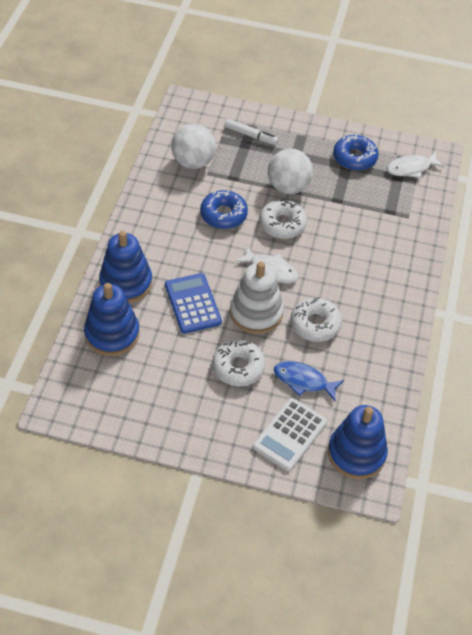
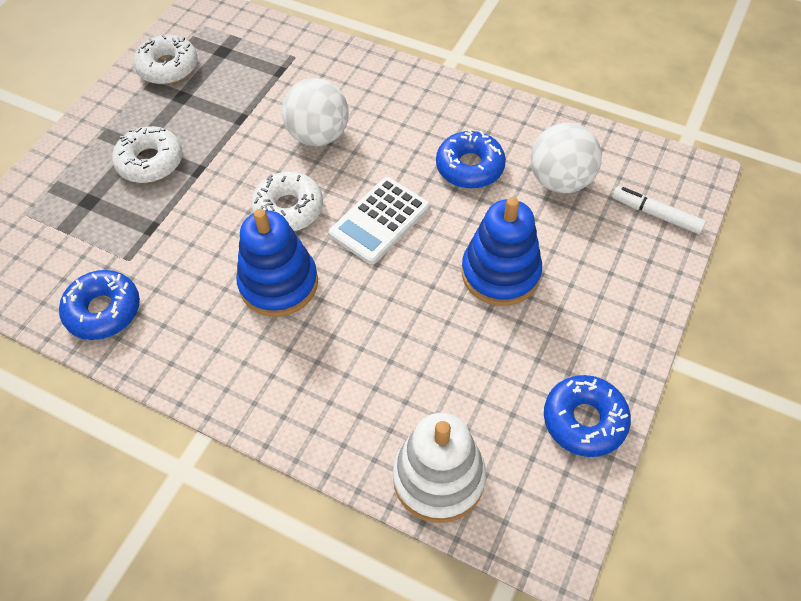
blue calculator: 1 -> 0
blue donut: 2 -> 3
blue fish: 1 -> 0
blue stacking toy: 3 -> 2
white fish: 2 -> 0

